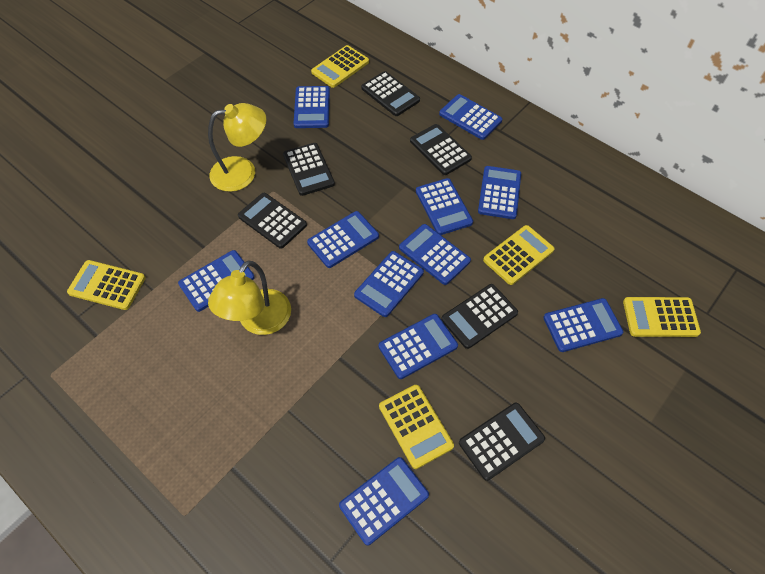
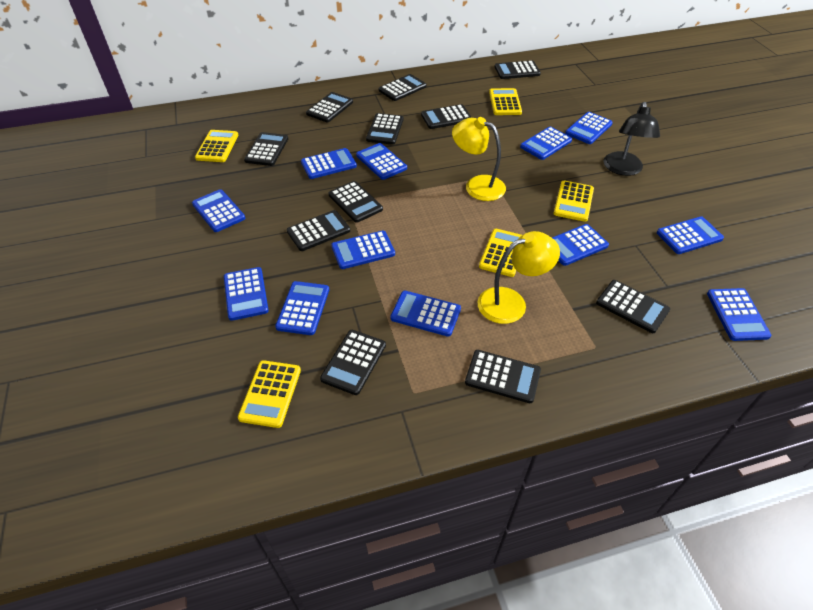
black calculator: 6 -> 11
black lamp: 0 -> 1
blue calculator: 11 -> 12

